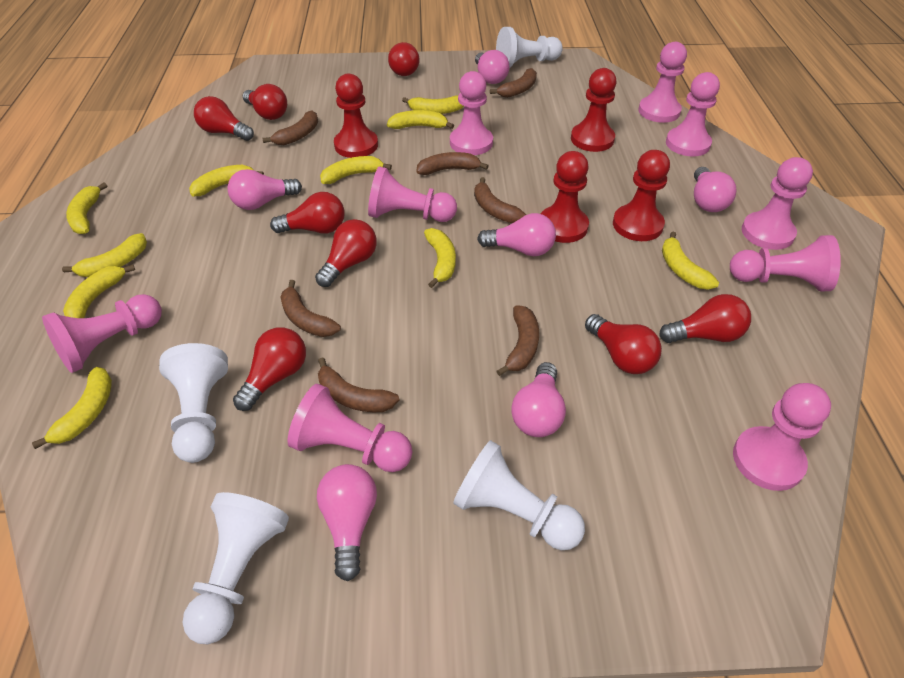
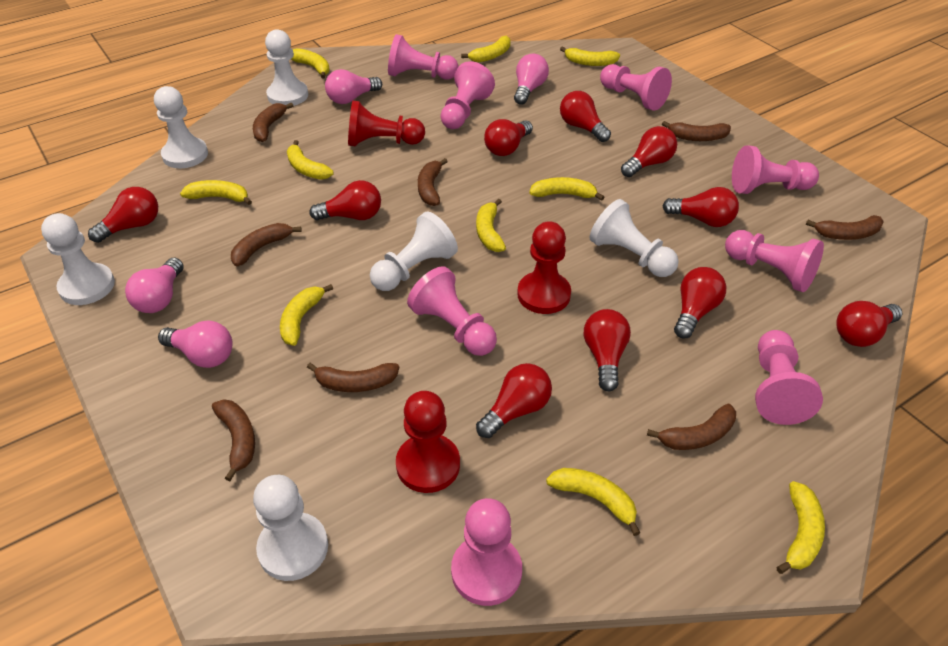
brown banana: 7 -> 8
pink light bulb: 6 -> 4
pink pawn: 9 -> 8
red light bulb: 8 -> 10
red pawn: 4 -> 3
white pawn: 4 -> 6

